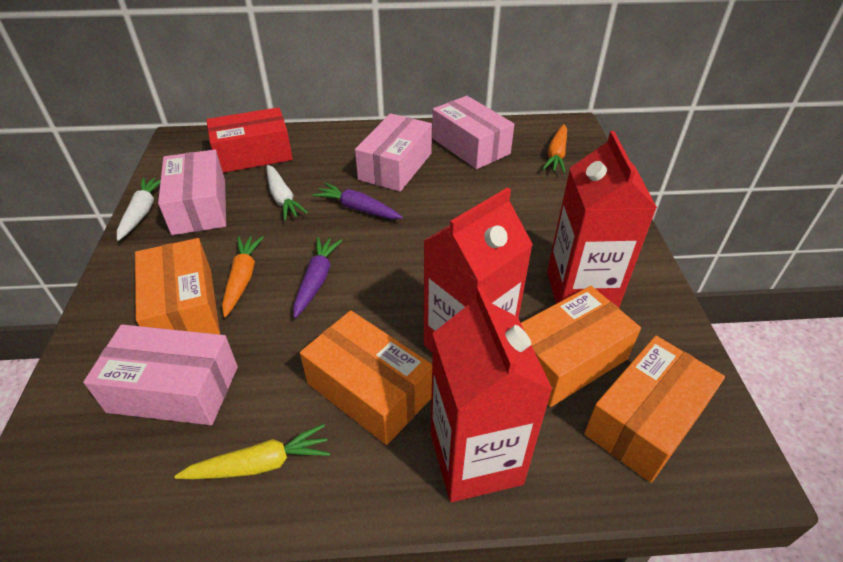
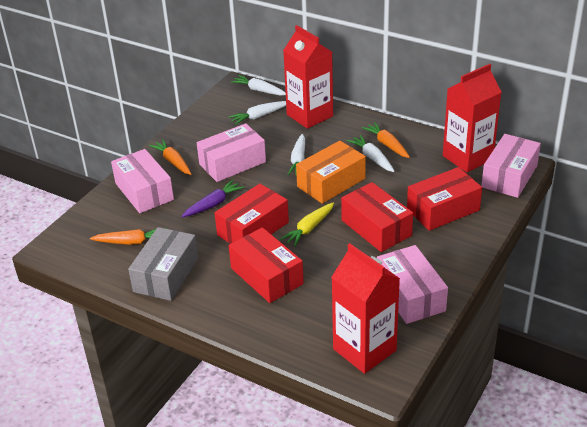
grey box: 0 -> 1
orange box: 4 -> 1
orange carrot: 2 -> 3
purple carrot: 2 -> 1
red box: 1 -> 4
white carrot: 2 -> 4

